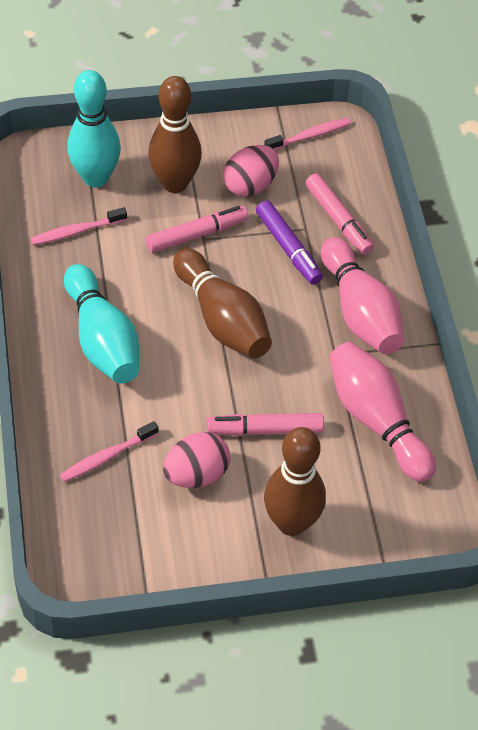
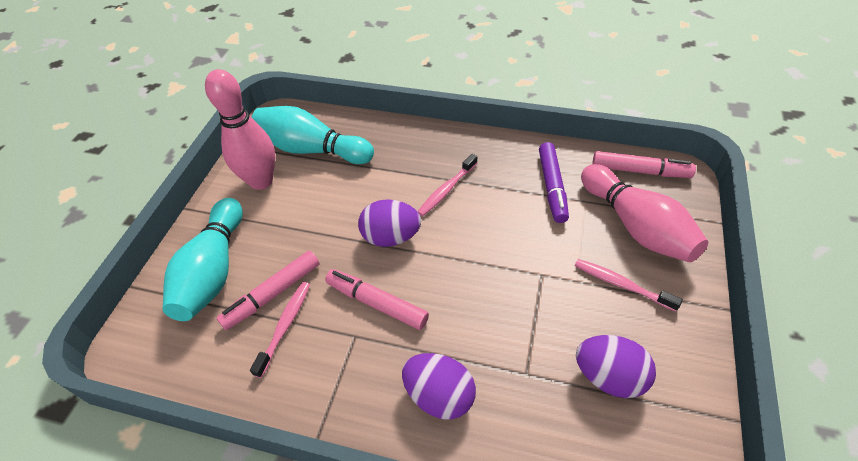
brown bowling pin: 3 -> 0
pink egg: 2 -> 0
purple egg: 0 -> 3

